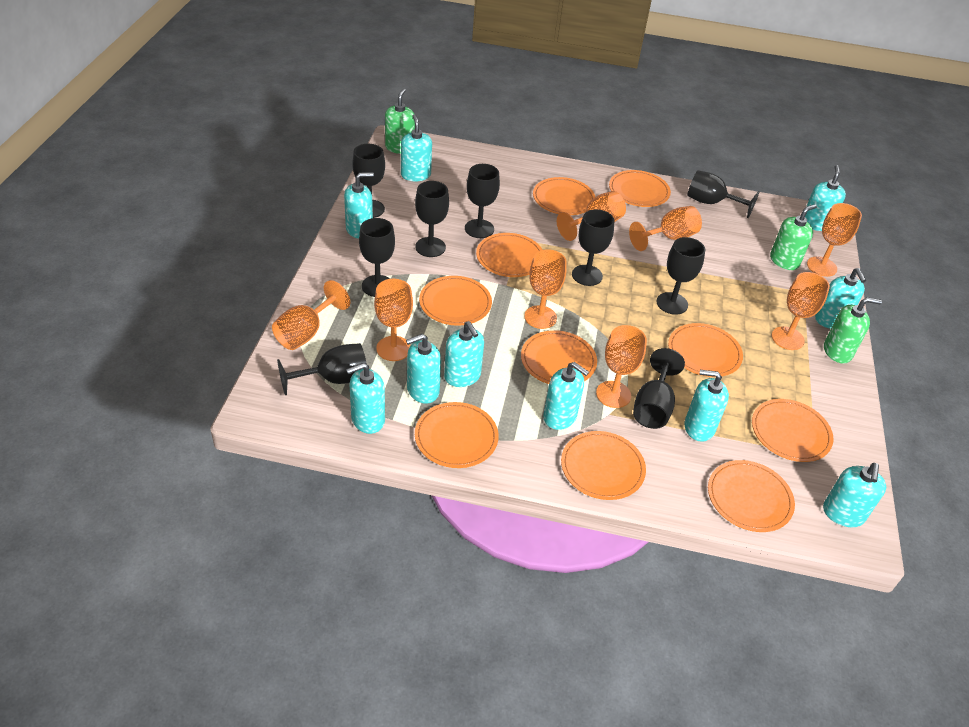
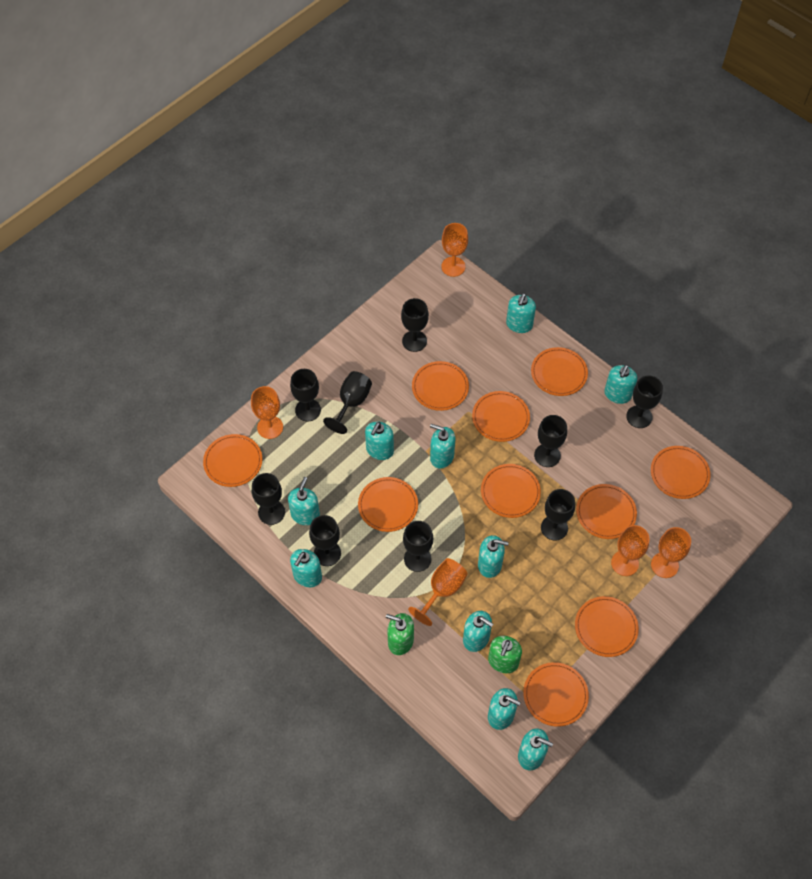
green soap dispenser: 3 -> 2
orange goblet: 8 -> 5

